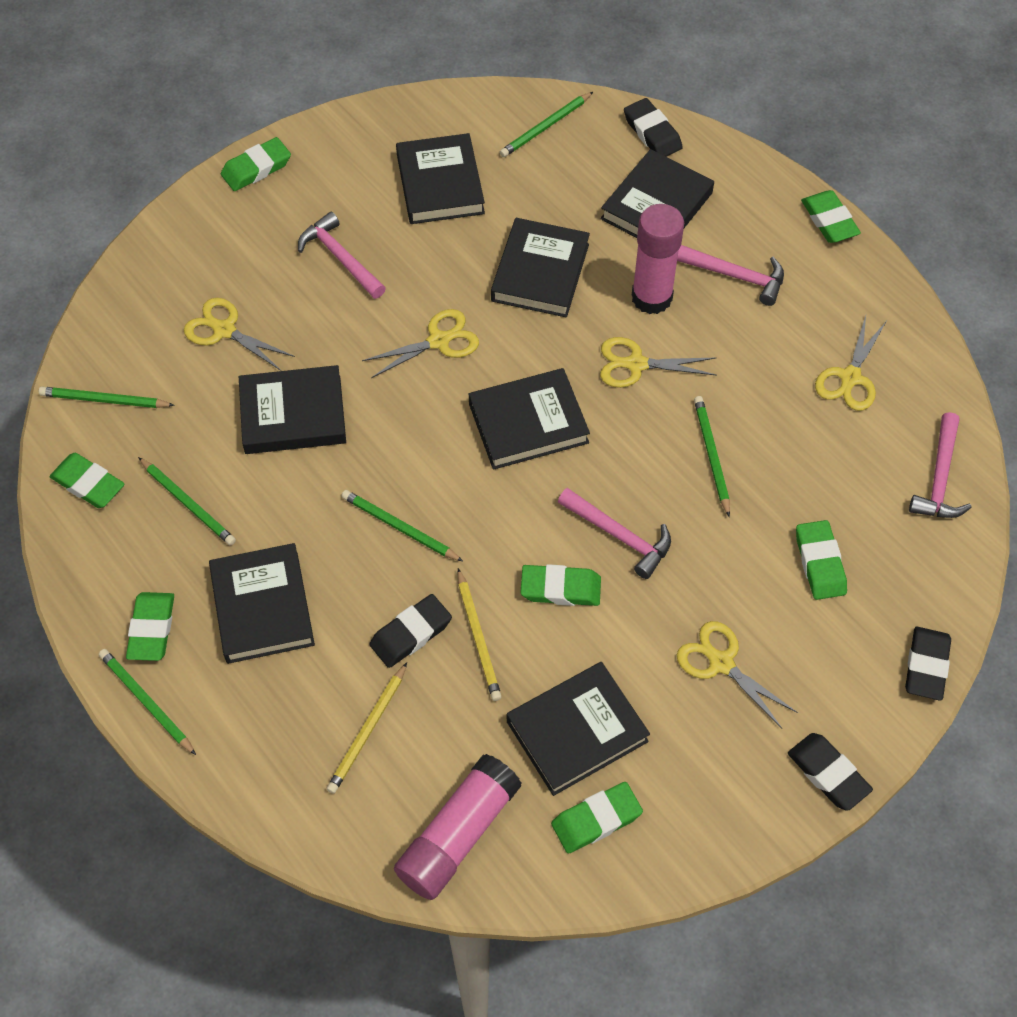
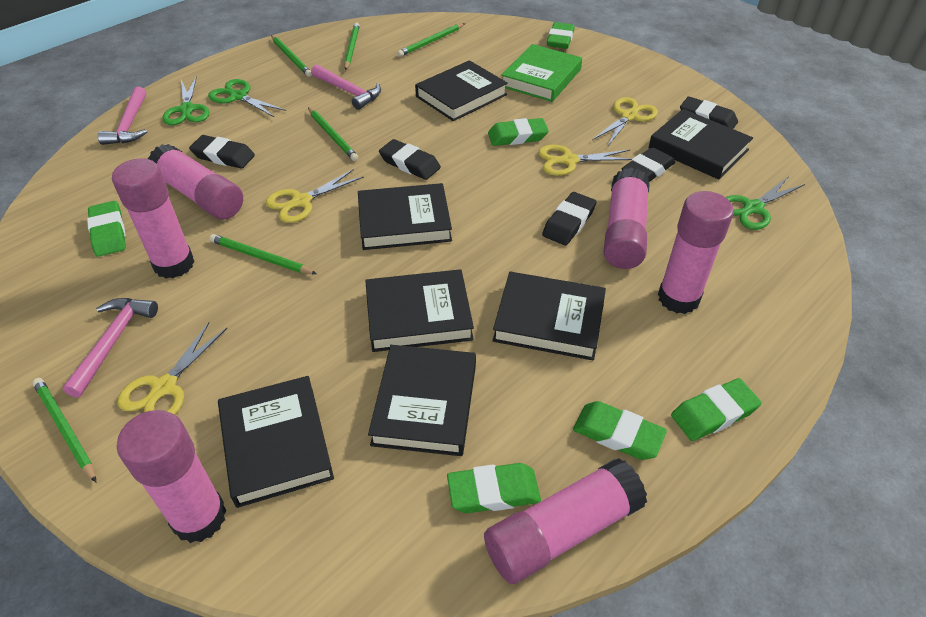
black eraser: 4 -> 5
green book: 0 -> 1
green eraser: 7 -> 6
green scissors: 0 -> 3
pink glue stick: 2 -> 6
pink hammer: 4 -> 3
yellow pencil: 2 -> 0
yellow scissors: 5 -> 4

